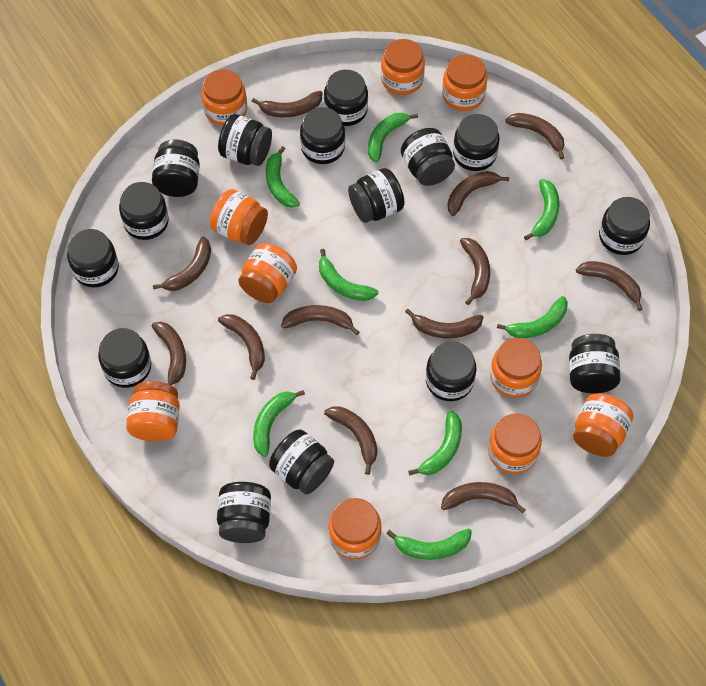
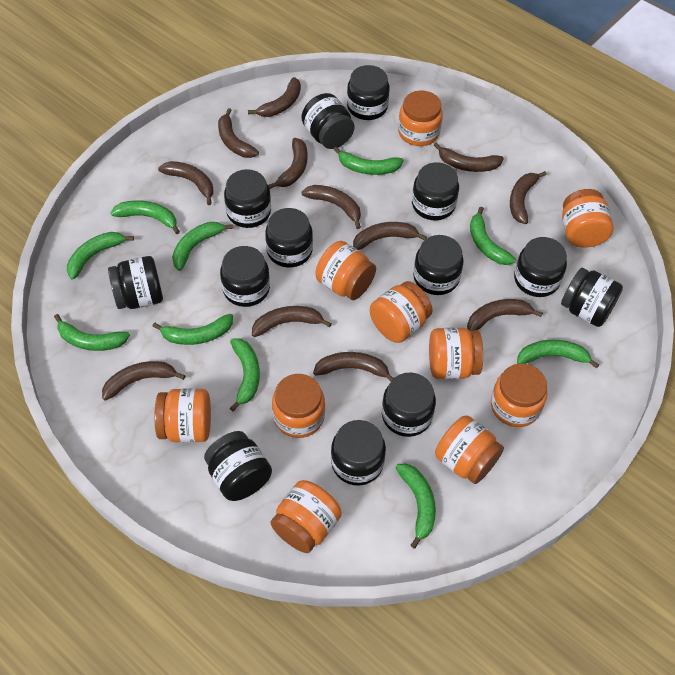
black jar: 15 -> 13
green banana: 8 -> 10

